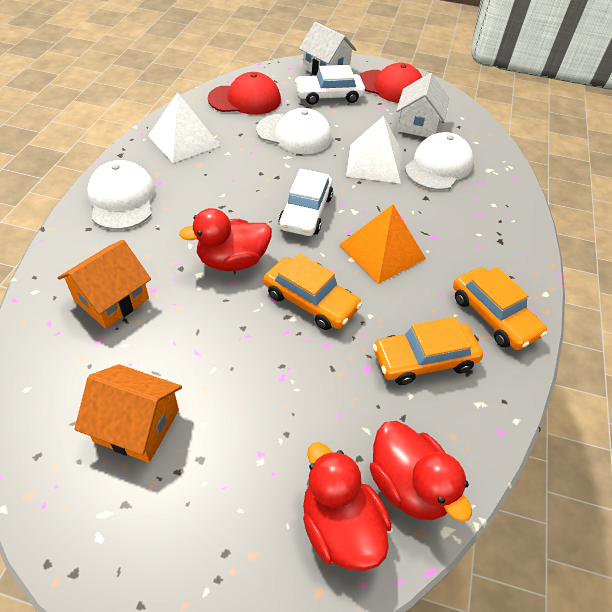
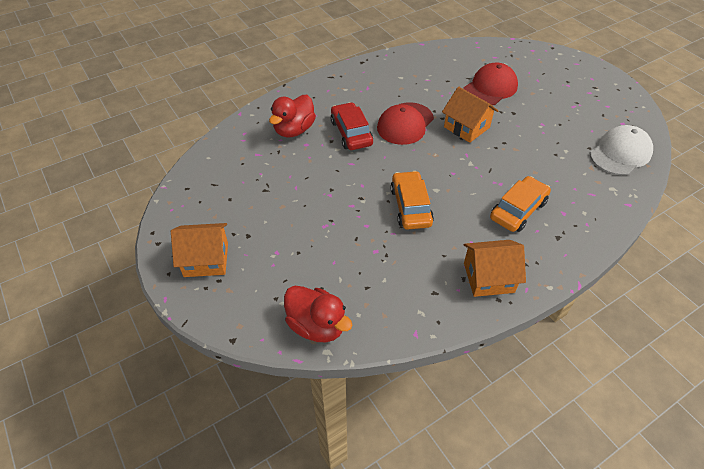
orange car: 3 -> 2
orange house: 2 -> 3
orange pyramid: 1 -> 0
red car: 0 -> 1
red duck: 3 -> 2
white cap: 3 -> 1
white car: 2 -> 0
white house: 2 -> 0
white pyramid: 2 -> 0

